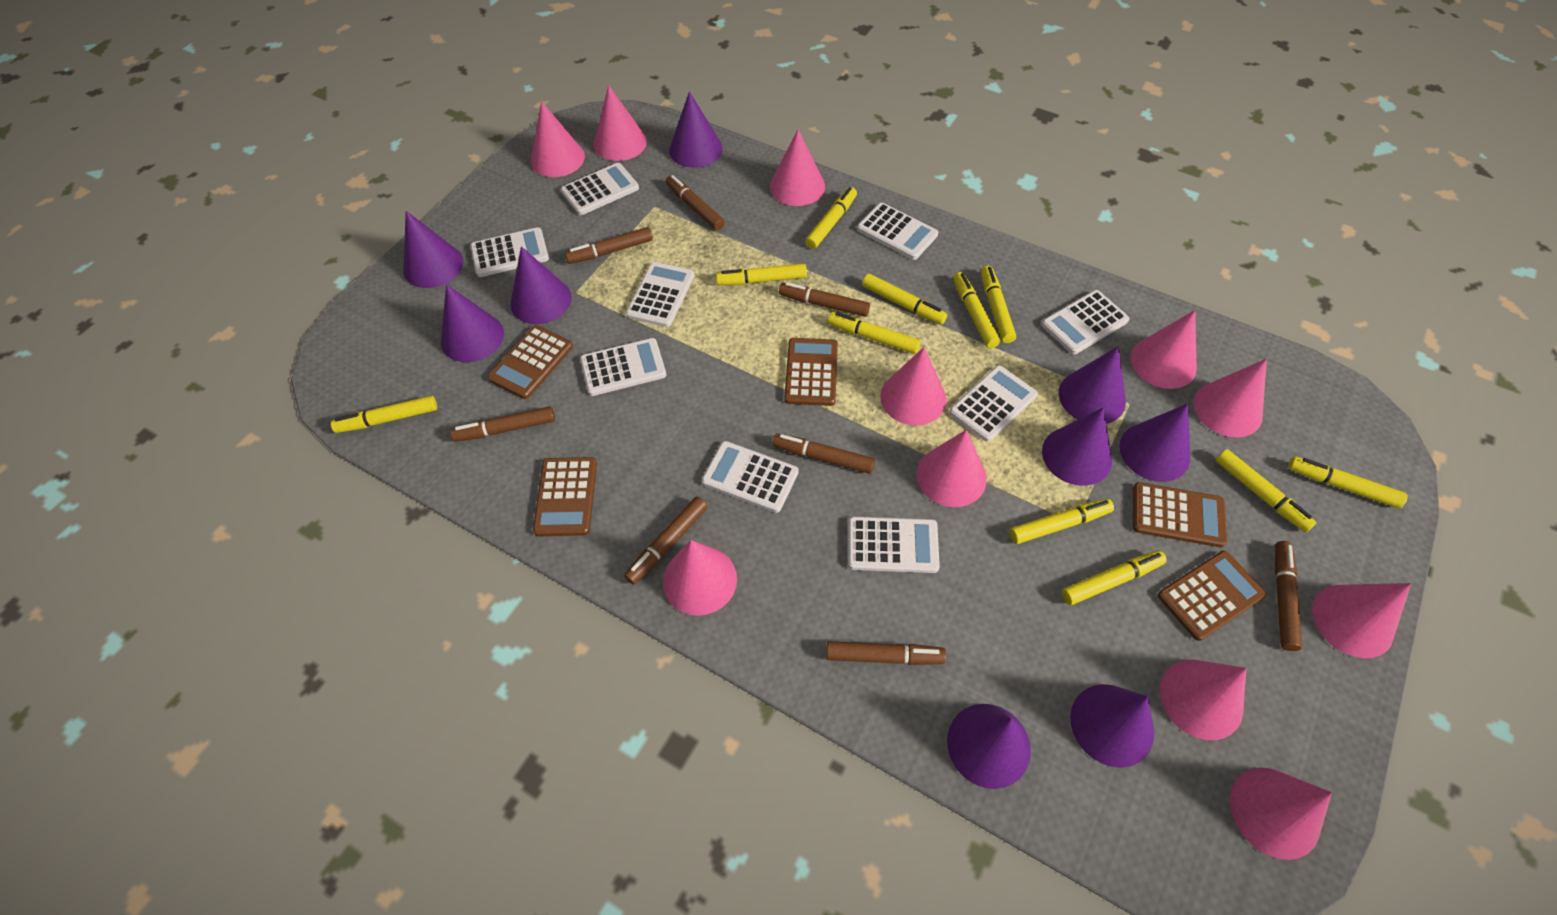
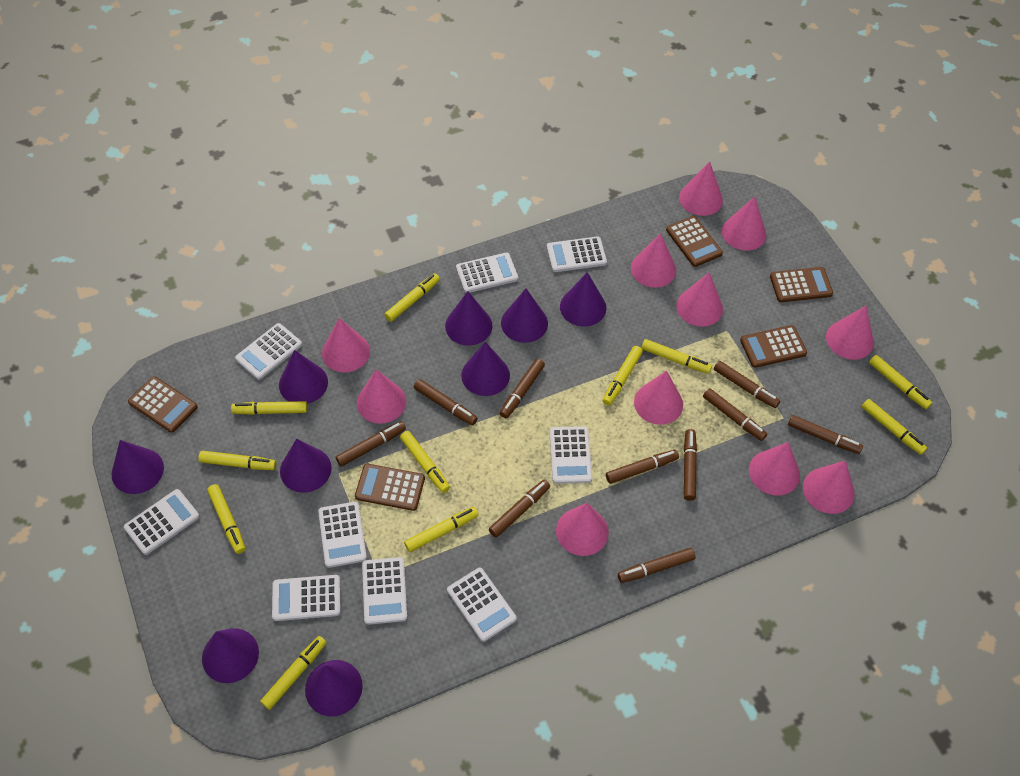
brown marker: 8 -> 10

